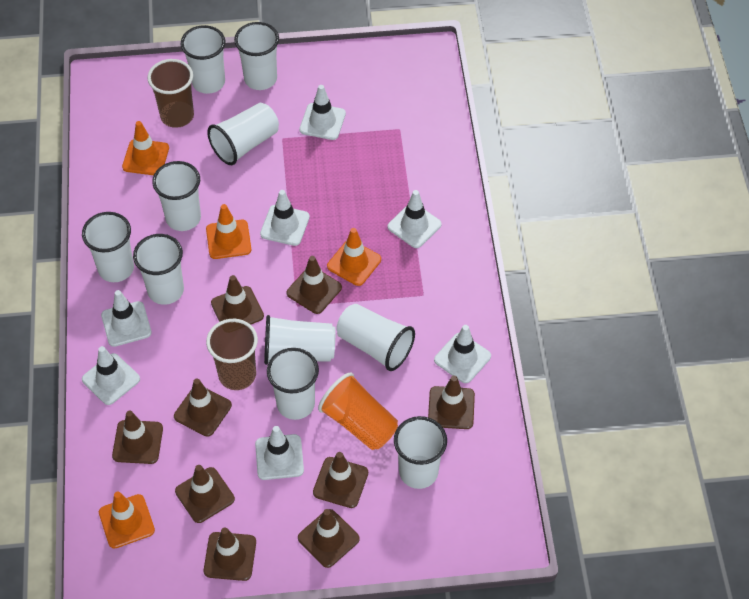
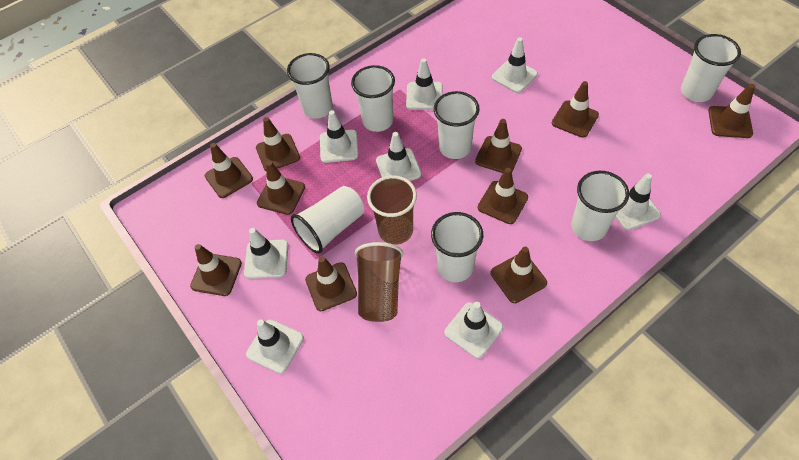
brown traffic cone: 9 -> 10
orange cup: 1 -> 0
orange traffic cone: 4 -> 0
white cup: 10 -> 7
white traffic cone: 7 -> 8

